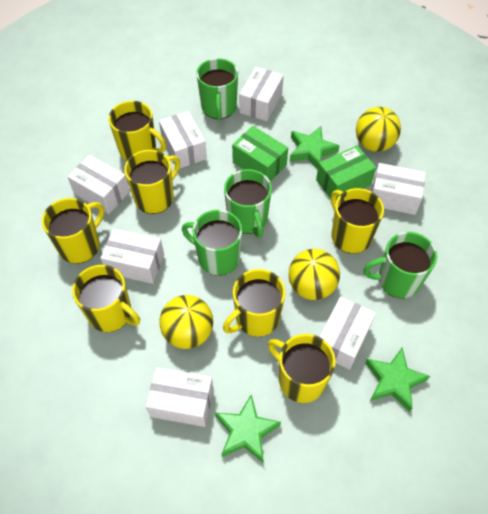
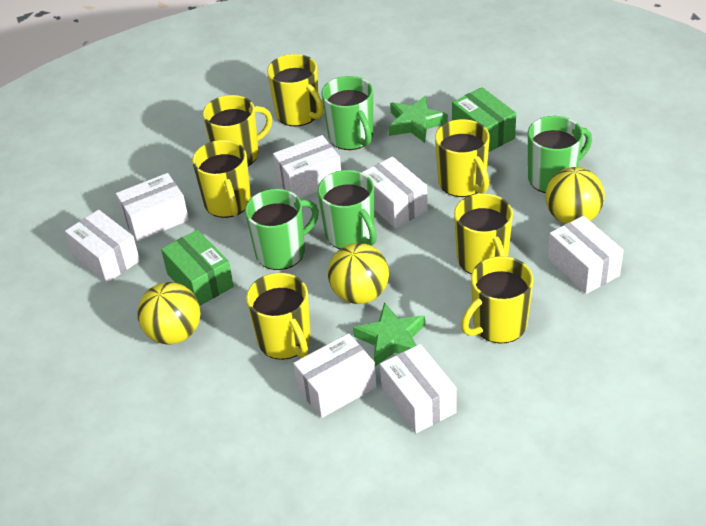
green star: 3 -> 2

